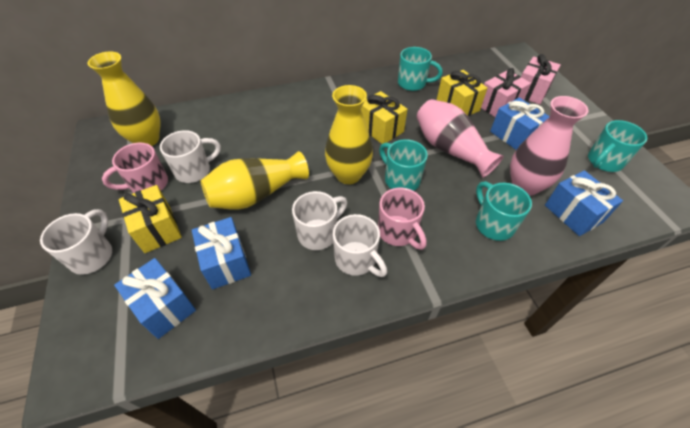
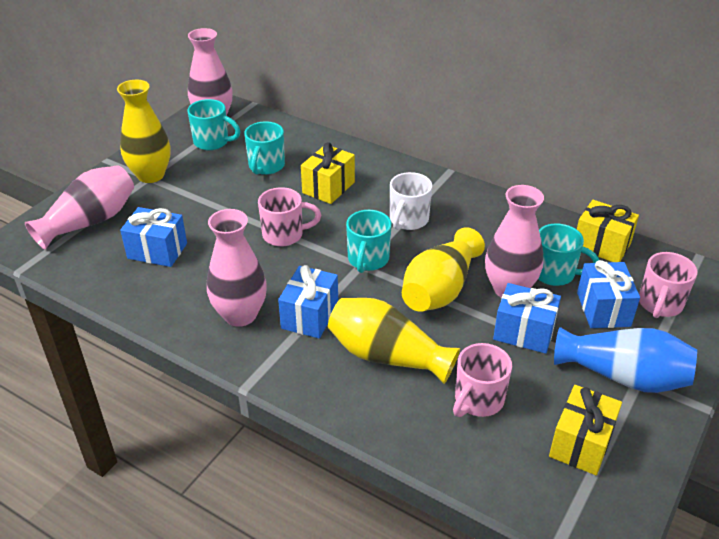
blue vase: 0 -> 1
pink gift: 2 -> 0
pink mug: 2 -> 3
pink vase: 2 -> 4
white mug: 4 -> 1

